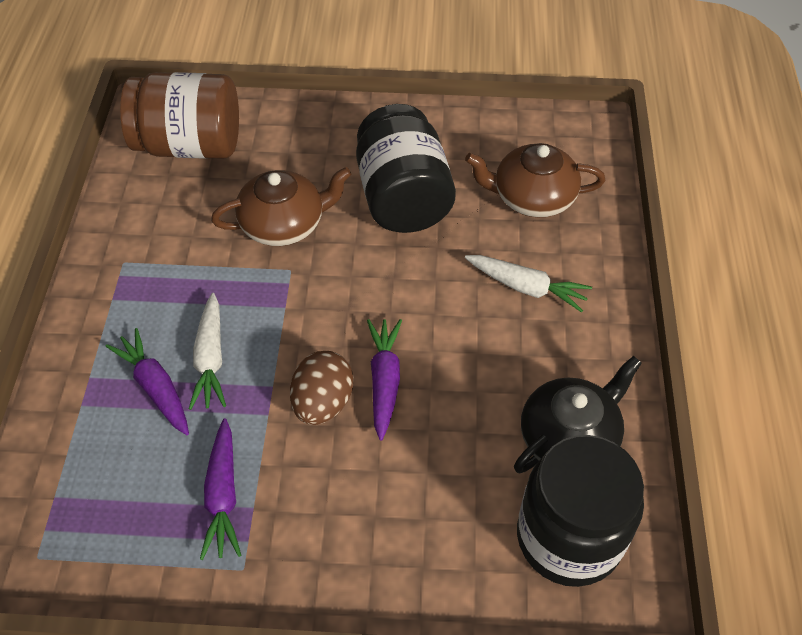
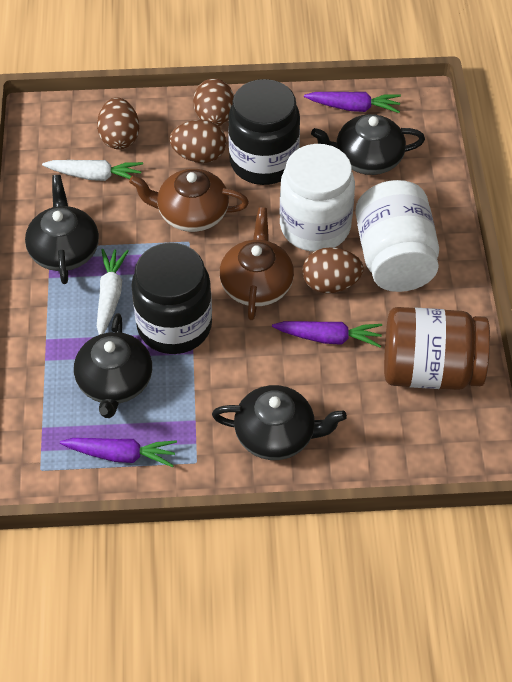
black teapot: 1 -> 4
brown egg: 1 -> 4
white jar: 0 -> 2

